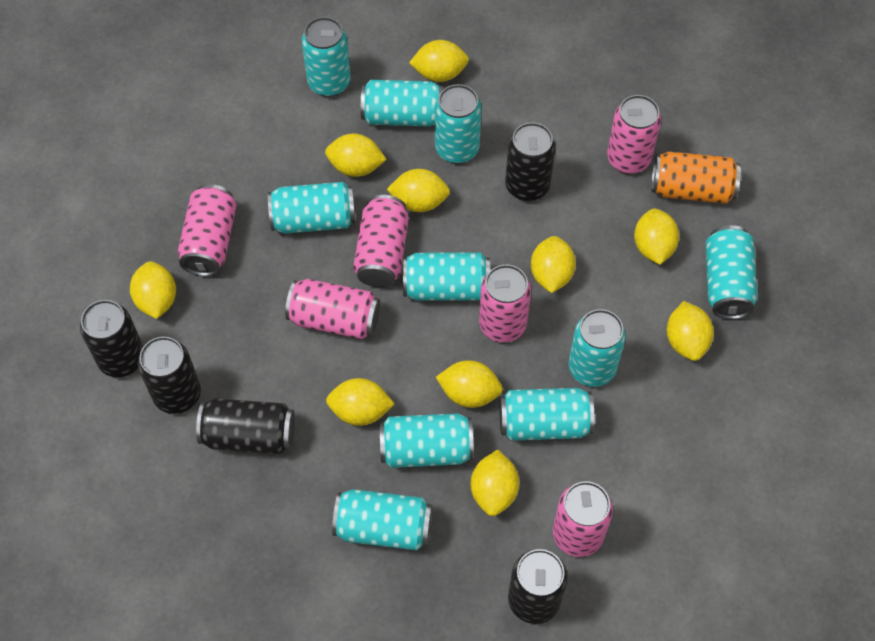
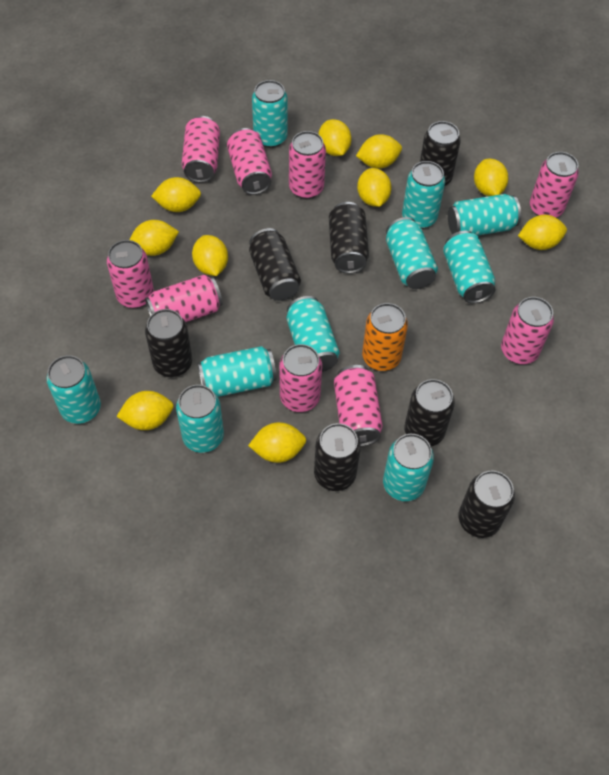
black can: 5 -> 7
pink can: 6 -> 9

